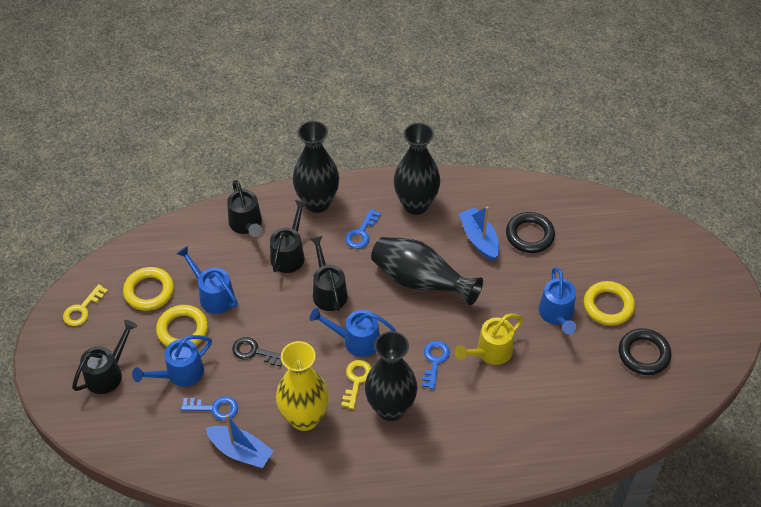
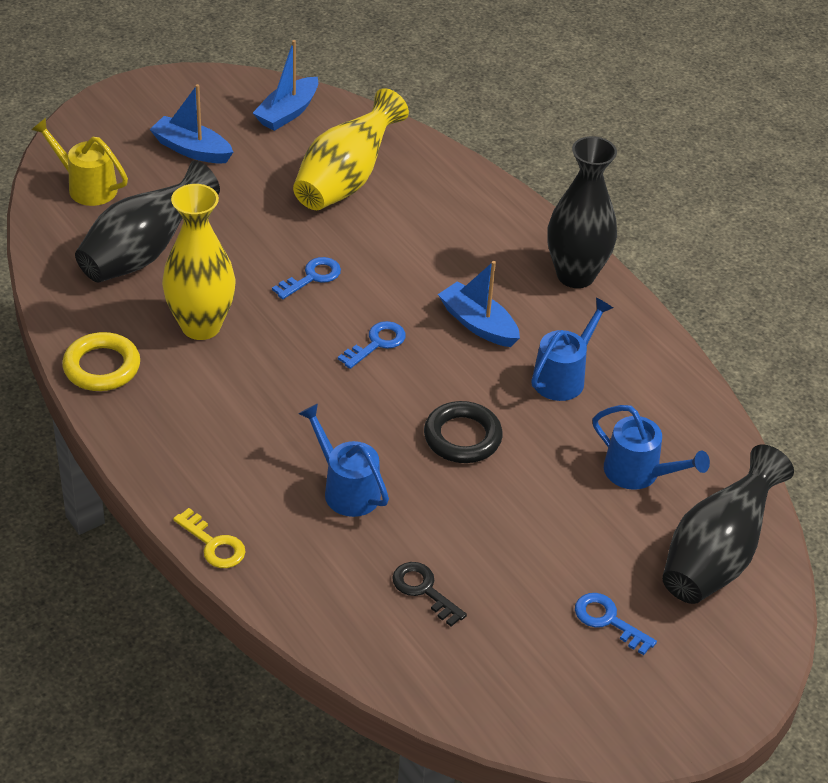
black ring: 2 -> 1
black vase: 4 -> 3
black watering can: 4 -> 0
blue boat: 2 -> 3
blue watering can: 4 -> 3
yellow key: 2 -> 1
yellow ring: 3 -> 1
yellow vase: 1 -> 2

